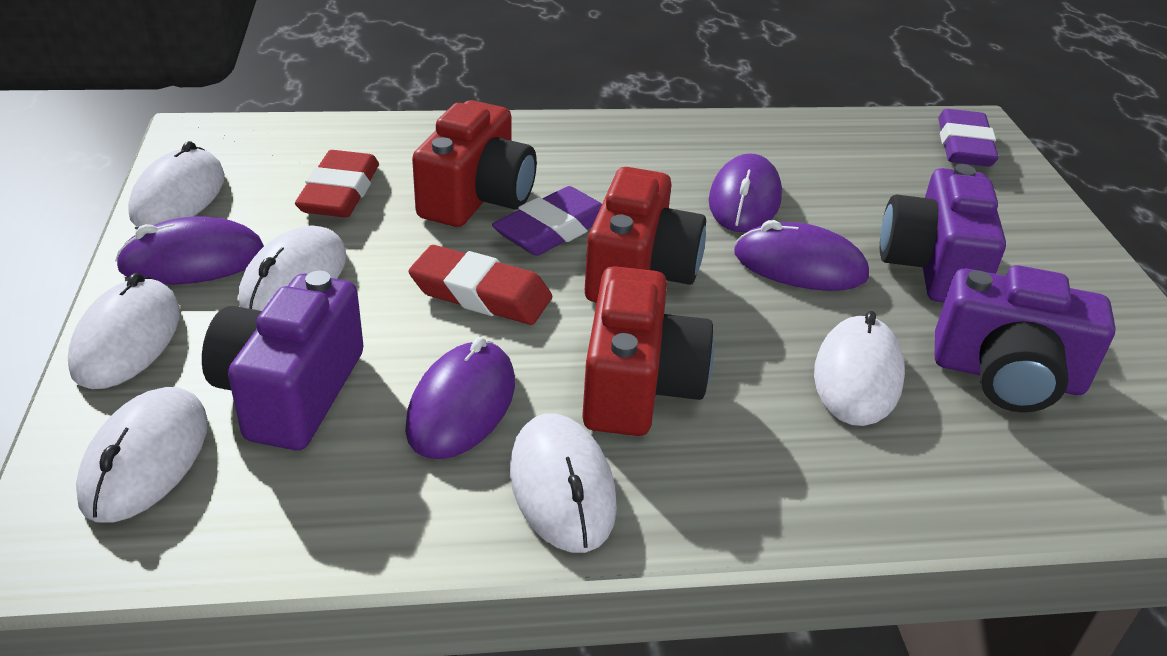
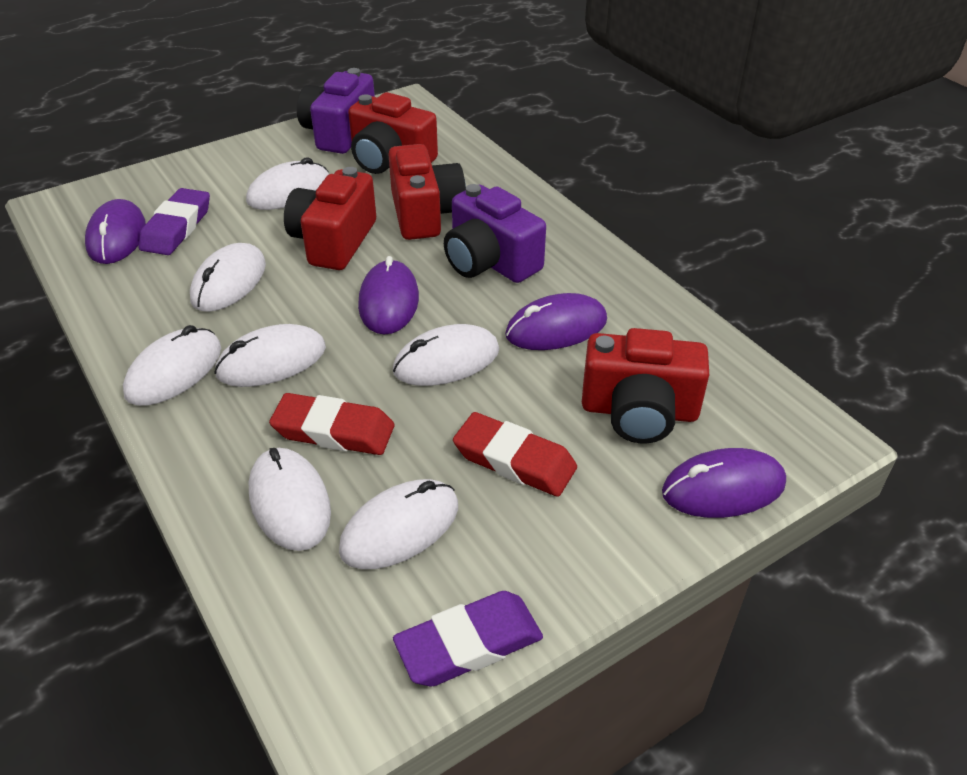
purple camera: 3 -> 2
red camera: 3 -> 4
white mouse: 6 -> 7

